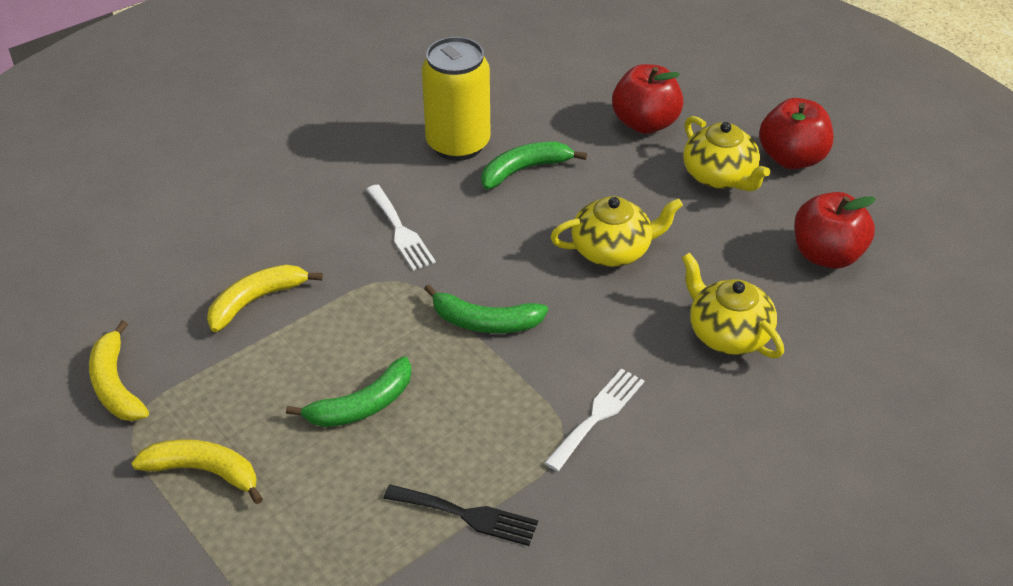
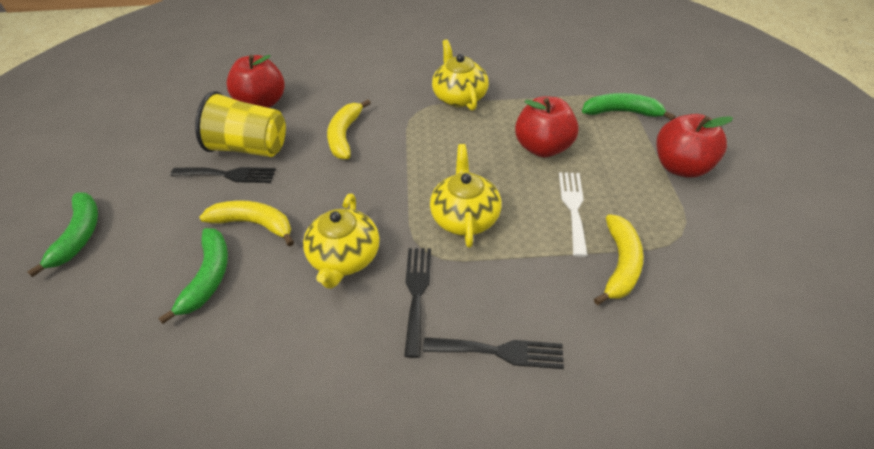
black fork: 1 -> 3
white fork: 2 -> 1
yellow can: 1 -> 0
yellow cup: 0 -> 1

